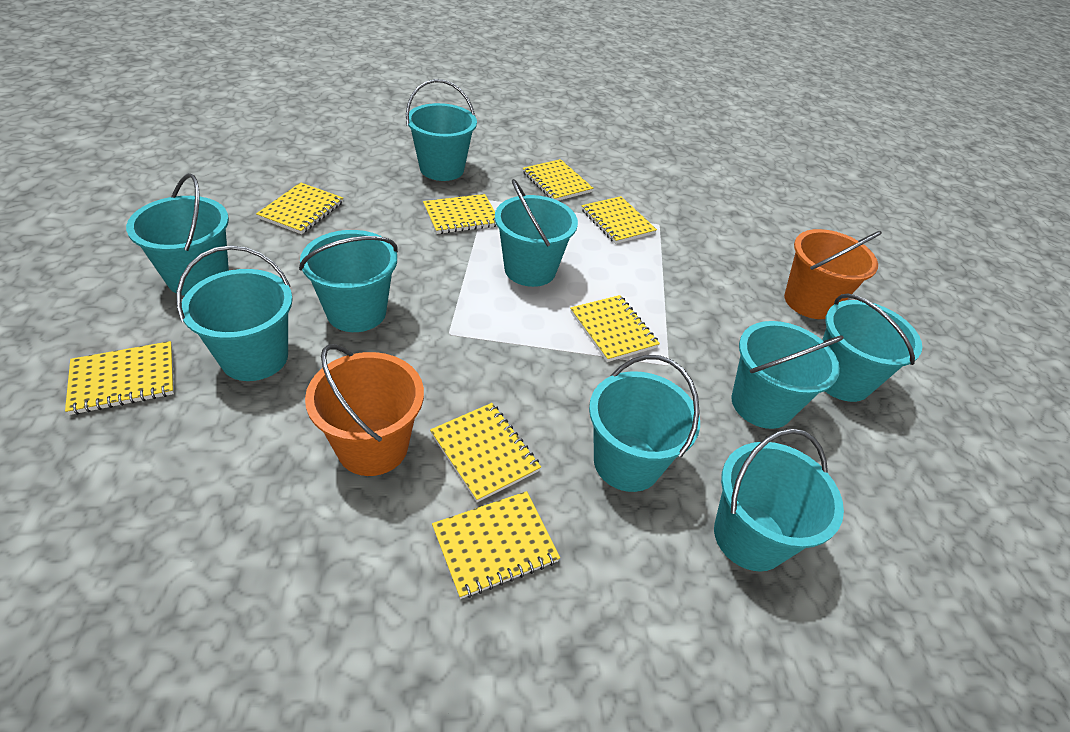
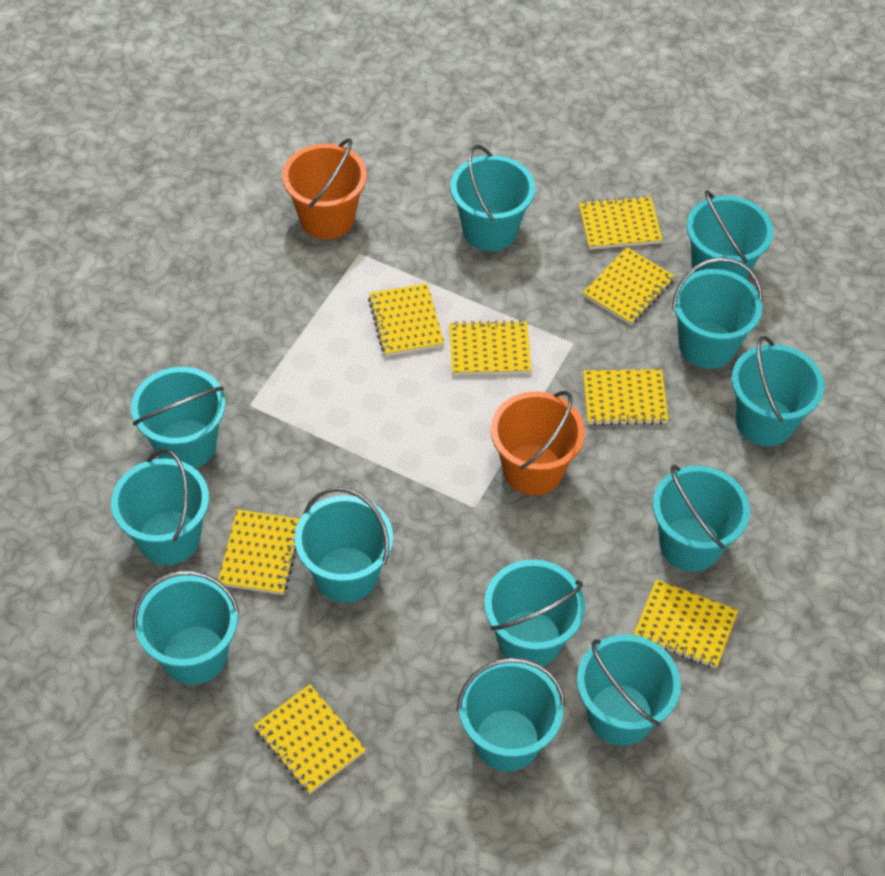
turquoise bucket: 9 -> 12

